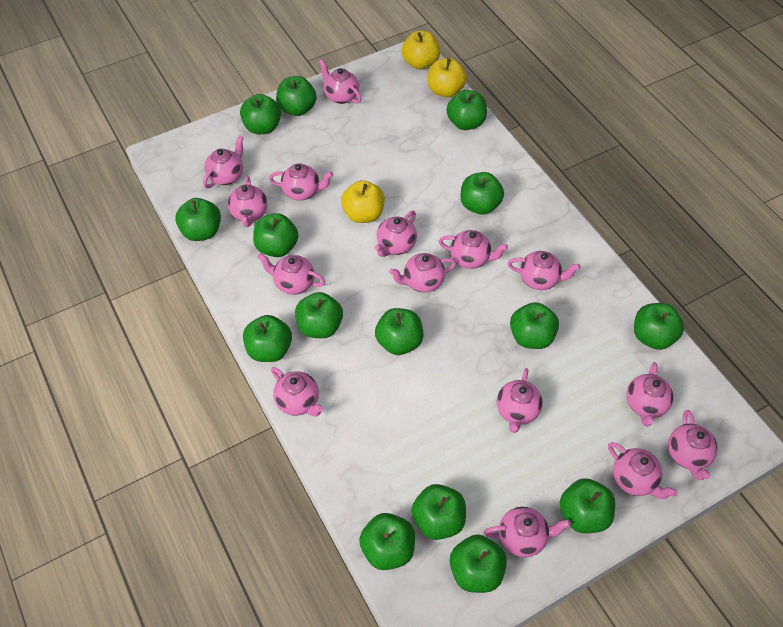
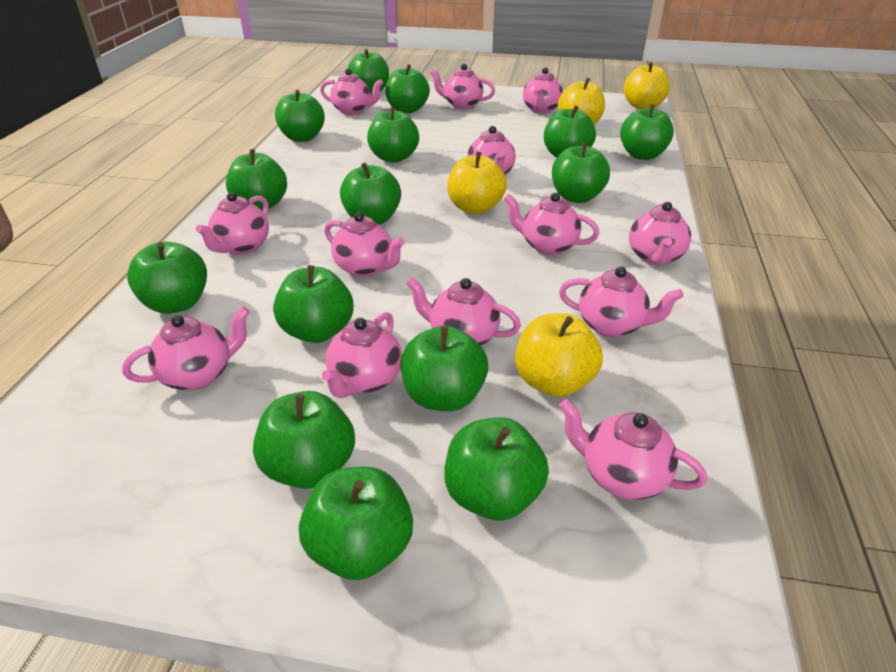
pink teapot: 15 -> 13
yellow apple: 3 -> 4

